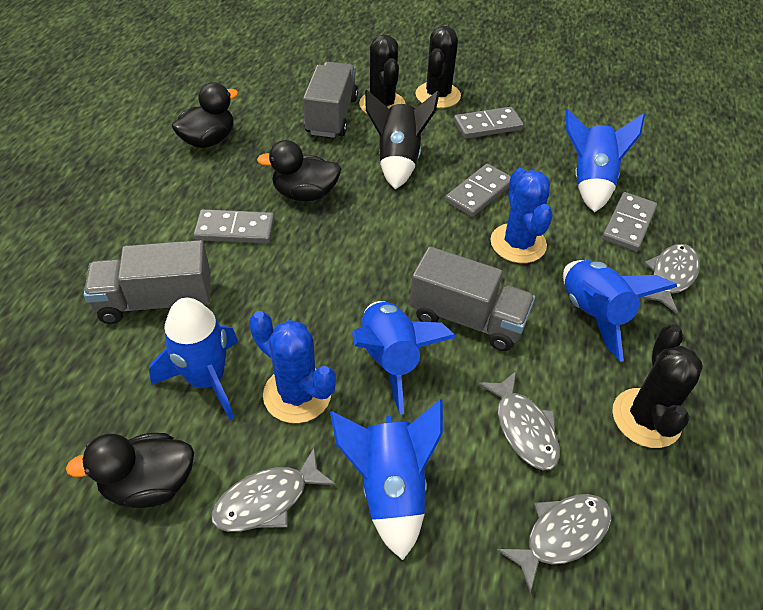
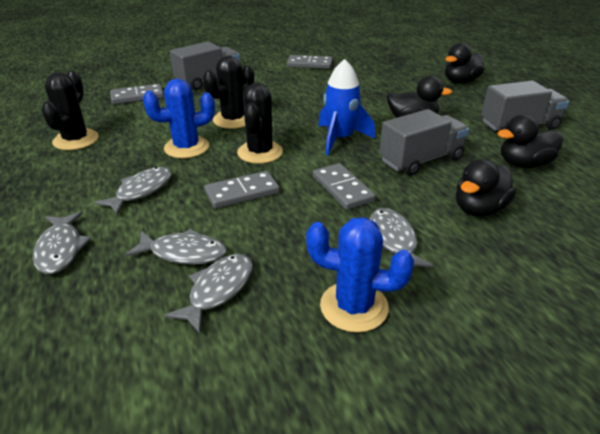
black duck: 3 -> 4
black rocket: 1 -> 0
blue rocket: 5 -> 1
grey fish: 4 -> 5

